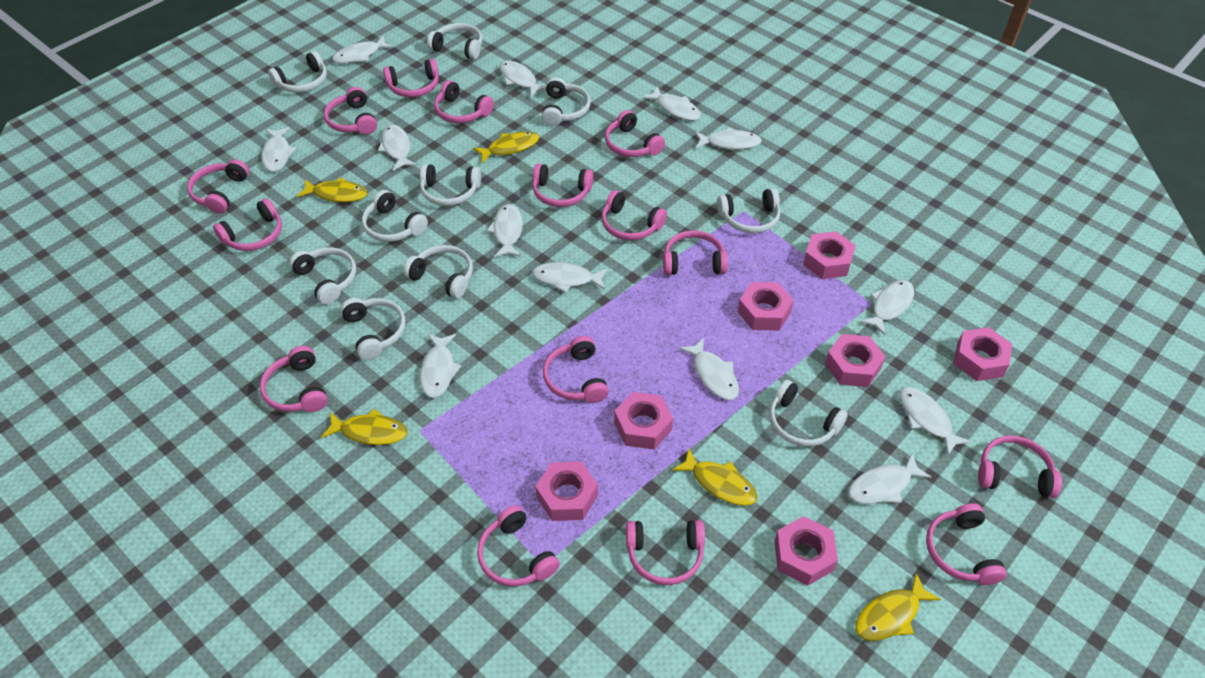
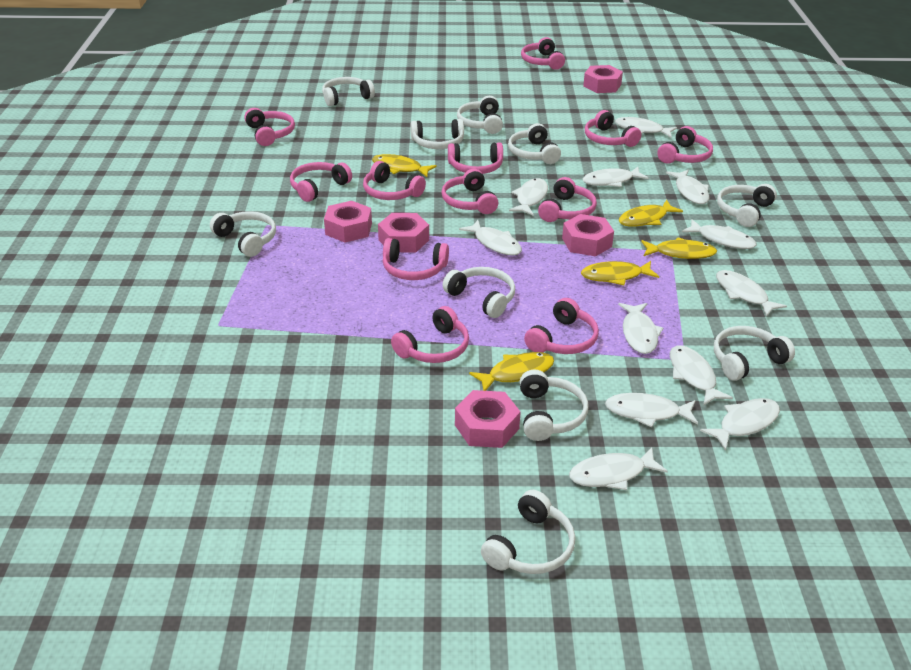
pink headphones: 15 -> 12
pink nut: 7 -> 5
white fish: 13 -> 12

